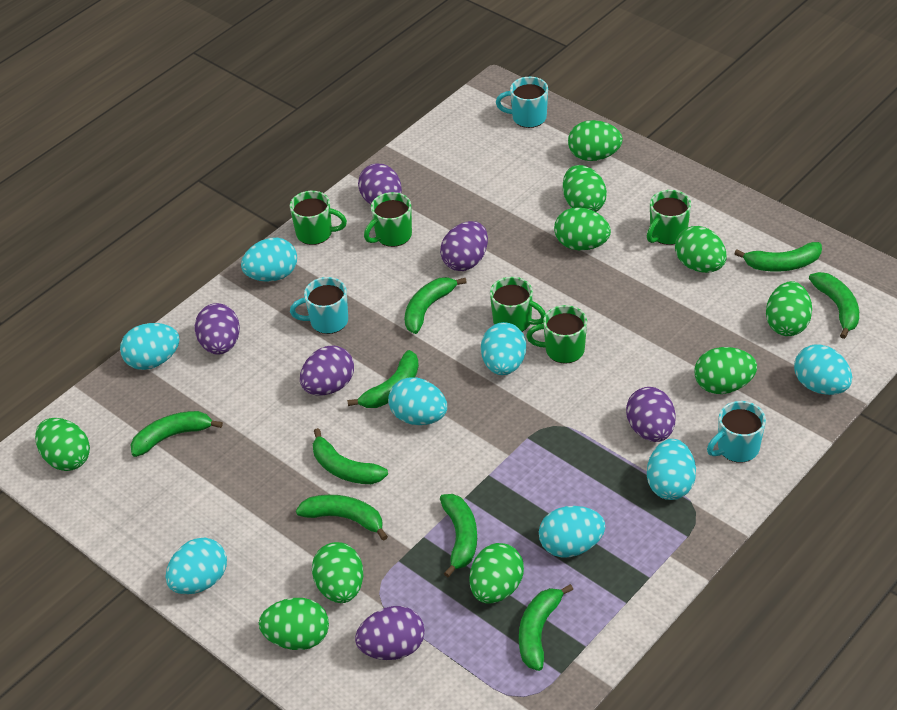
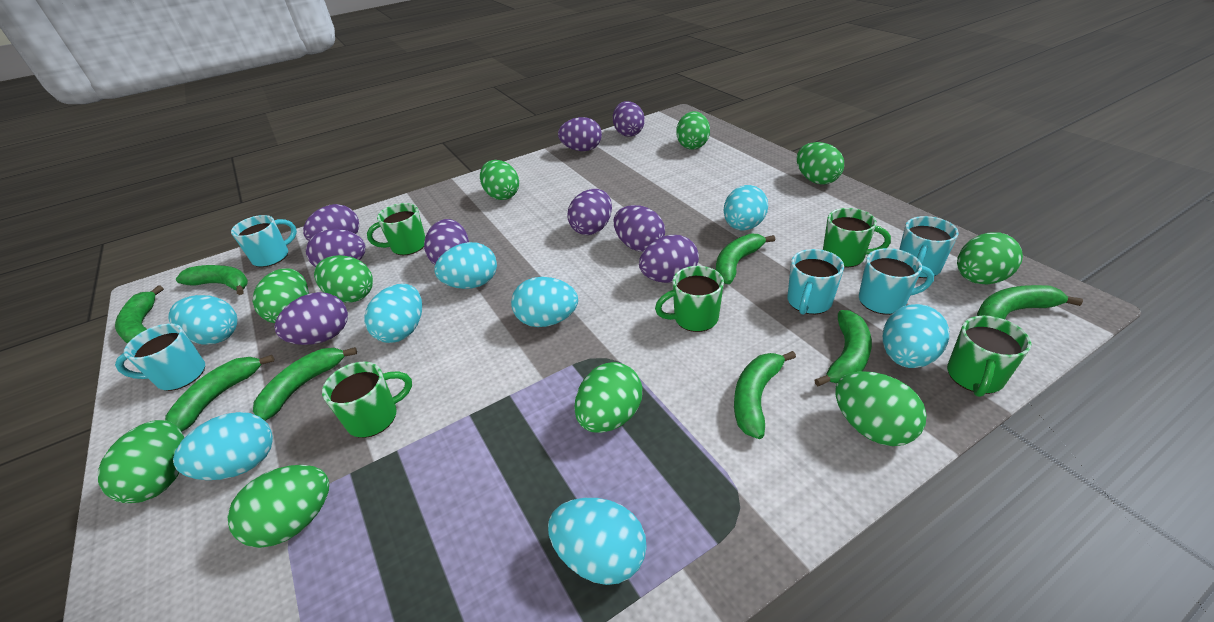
green banana: 9 -> 8
purple egg: 6 -> 9
turquoise mug: 3 -> 5

